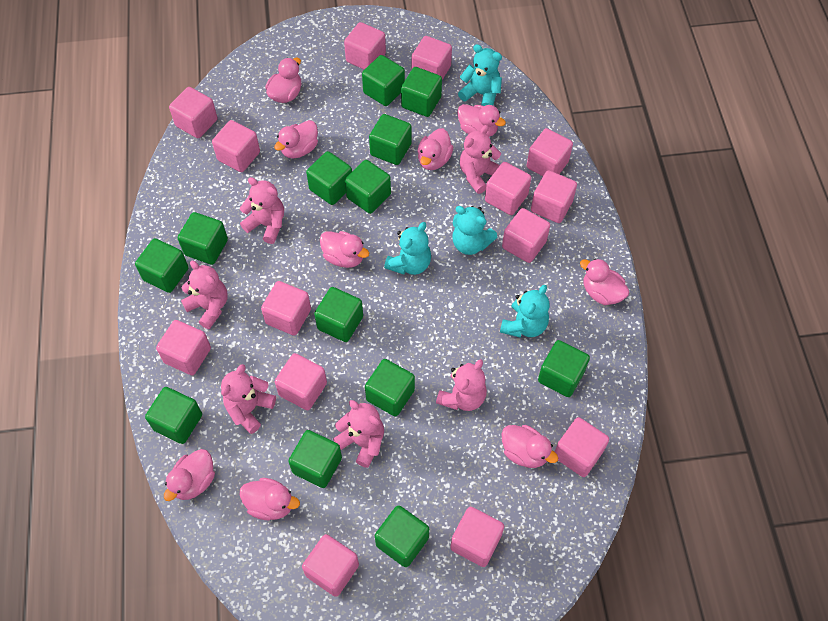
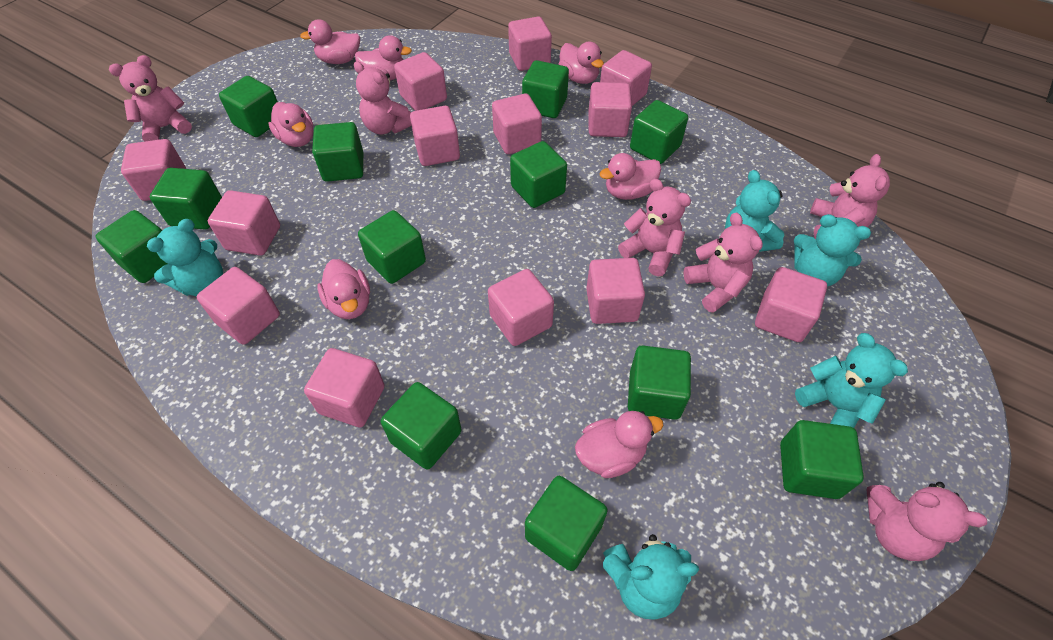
green cube: 13 -> 12
pink cube: 14 -> 13
pink duck: 9 -> 7
turquoise teddy bear: 4 -> 5

